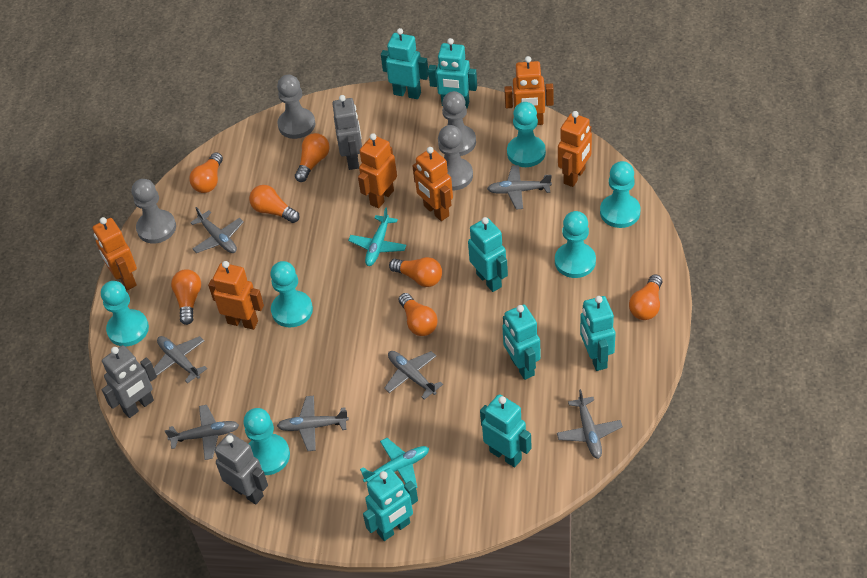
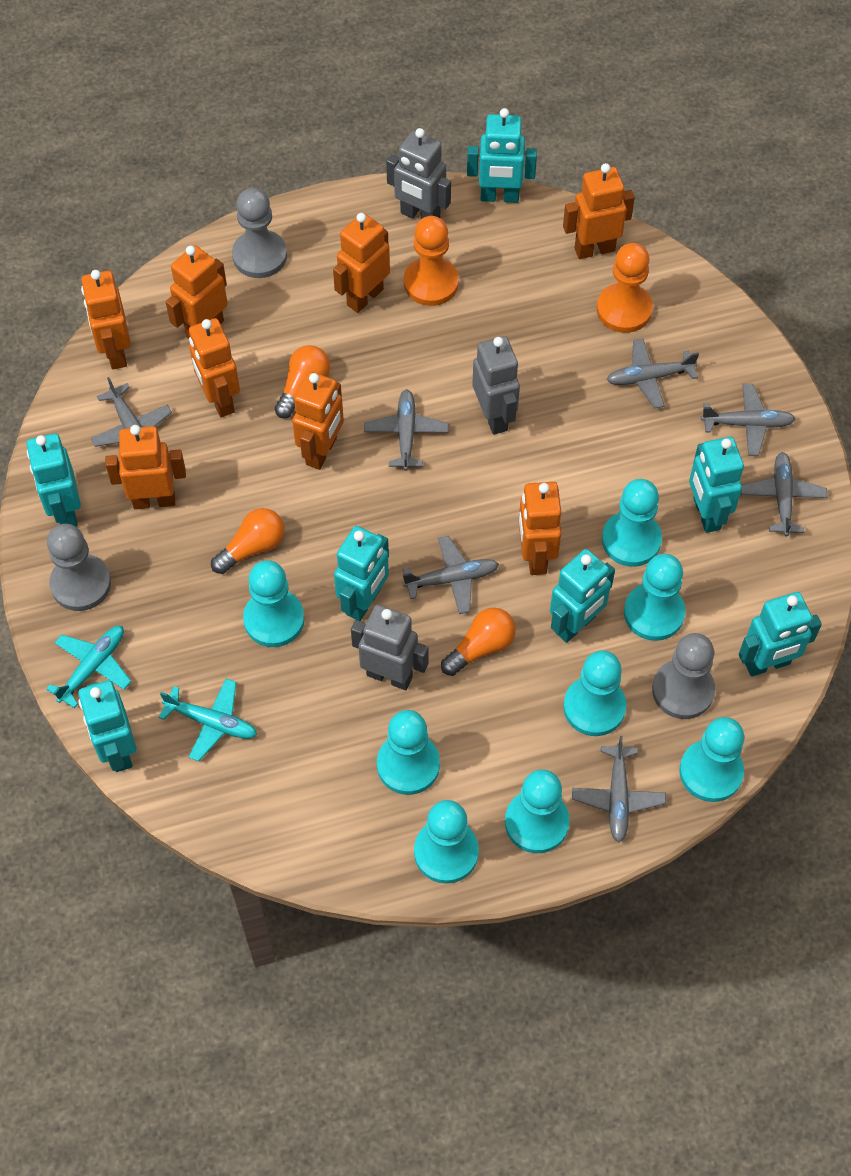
grey pawn: 4 -> 3
orange light bulb: 7 -> 3
orange pawn: 0 -> 2
orange robot: 6 -> 8
turquoise pawn: 6 -> 8

